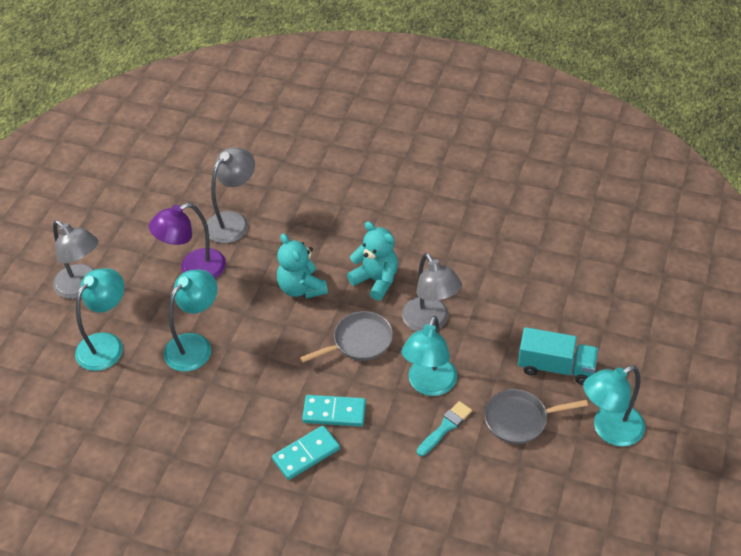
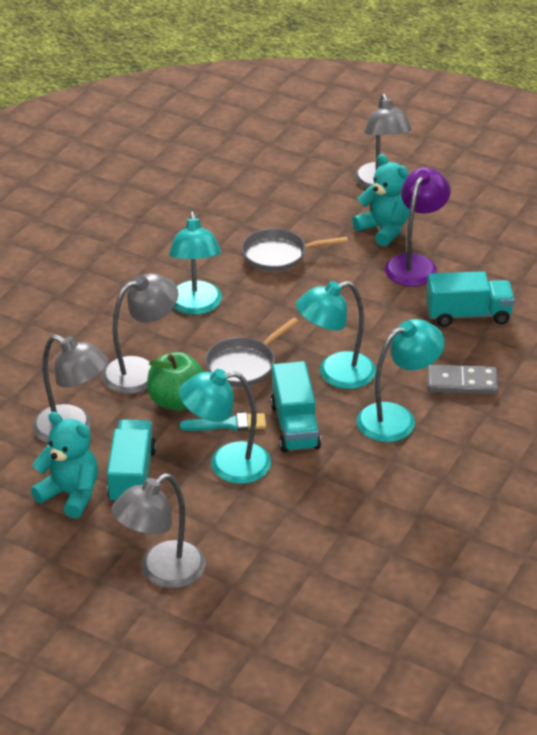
green apple: 0 -> 1
grey domino: 0 -> 1
grey lamp: 3 -> 4
turquoise domino: 2 -> 0
turquoise truck: 1 -> 3

